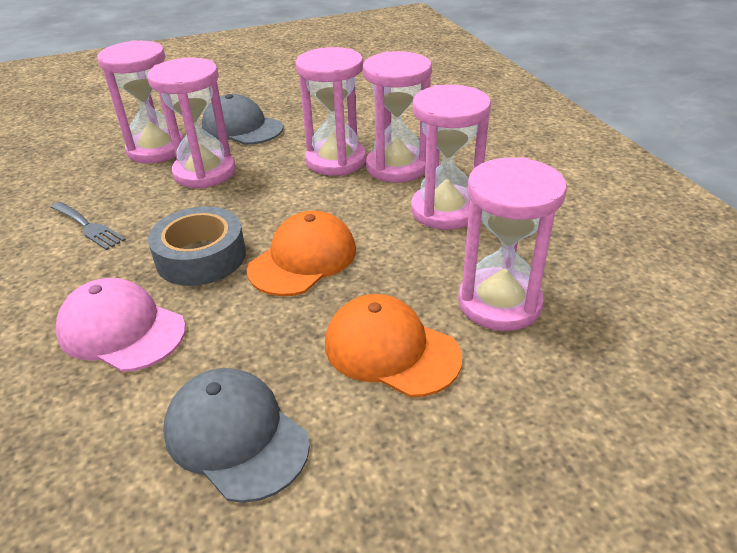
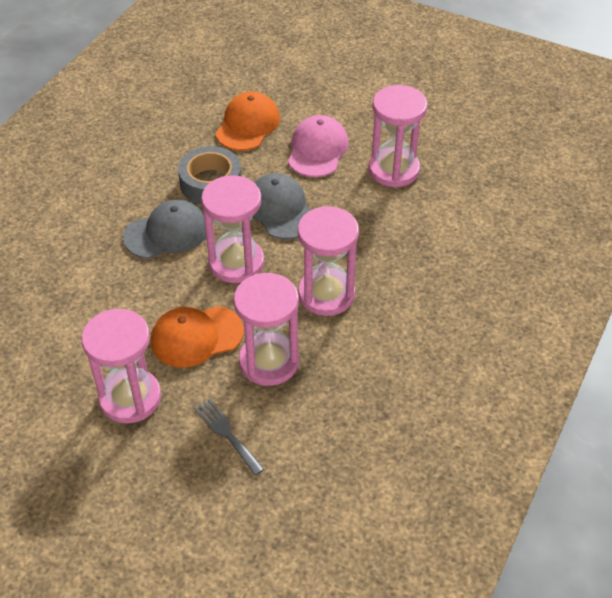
pink hourglass: 6 -> 5

